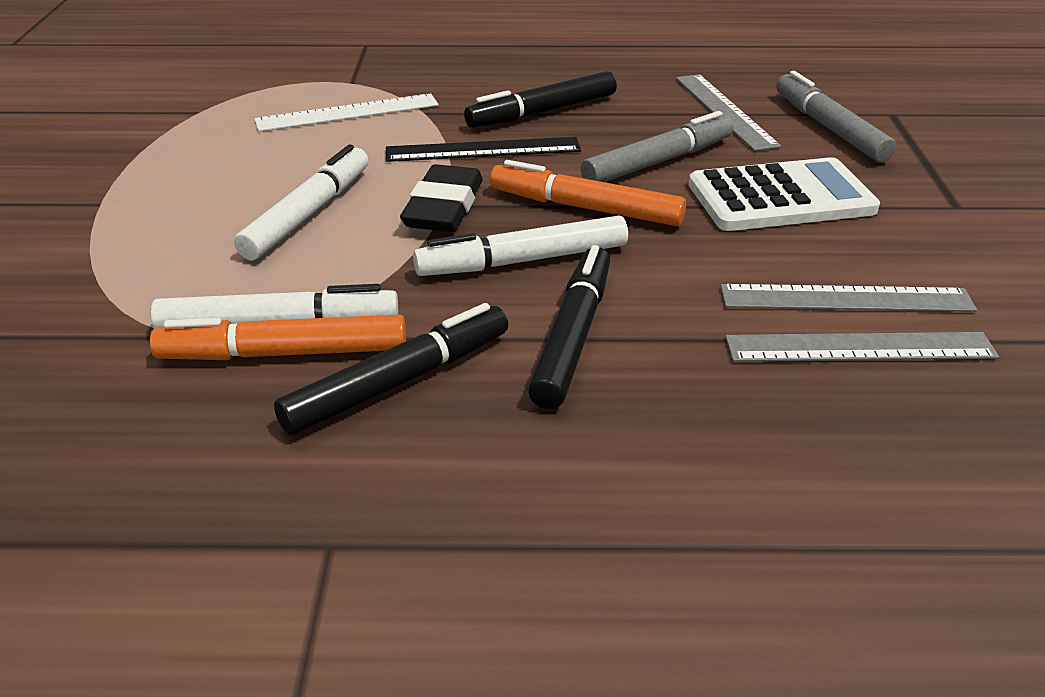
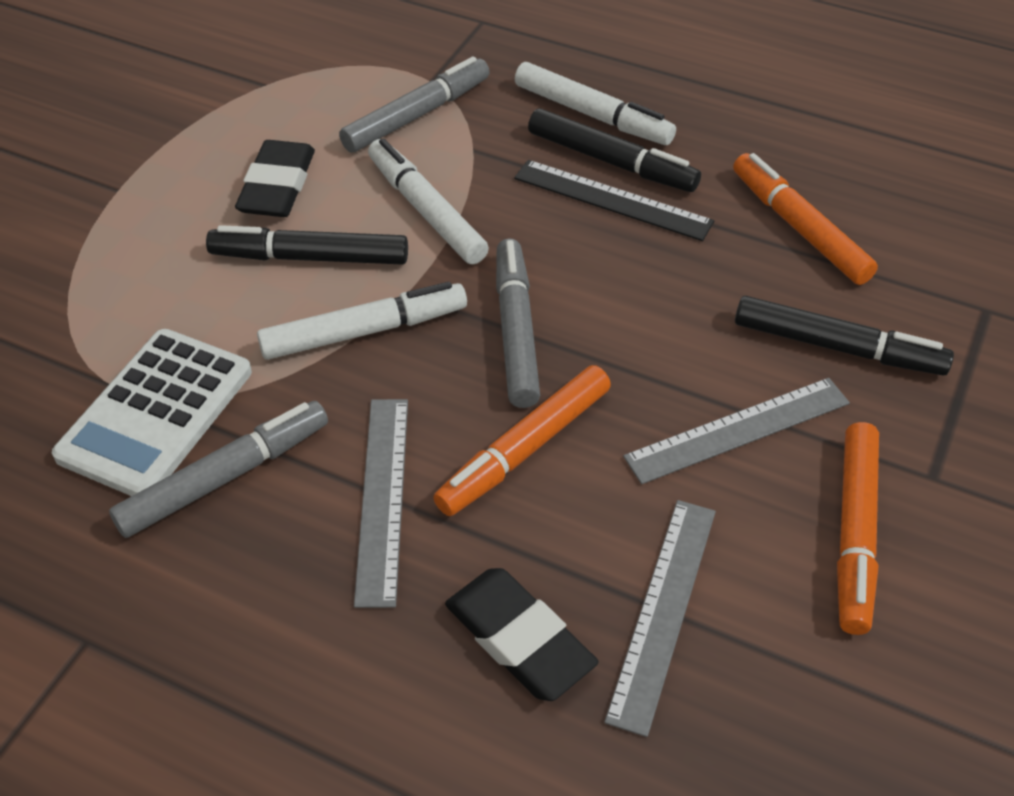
black eraser: 1 -> 2
grey marker: 2 -> 3
orange marker: 2 -> 3
white ruler: 1 -> 0

